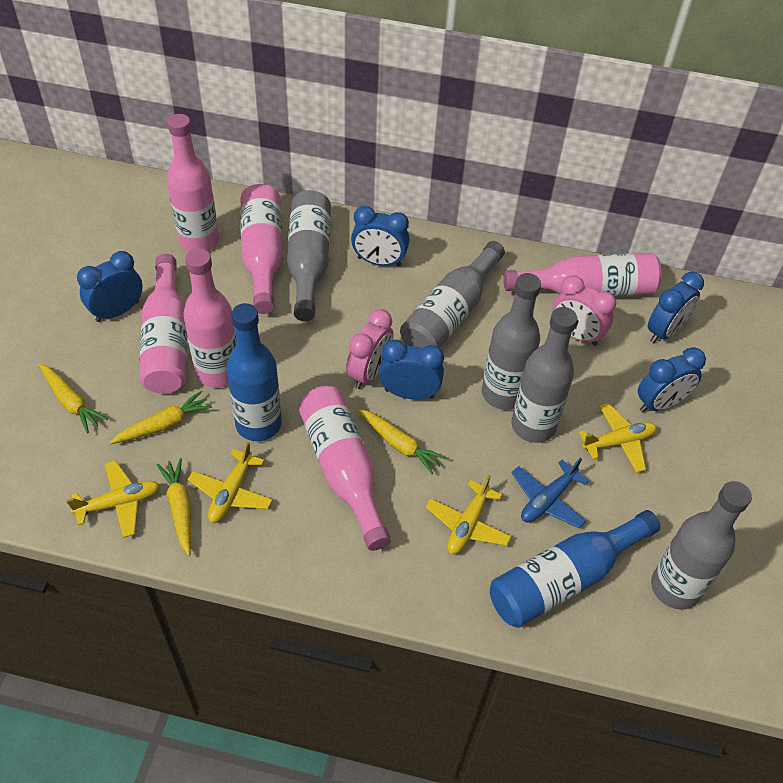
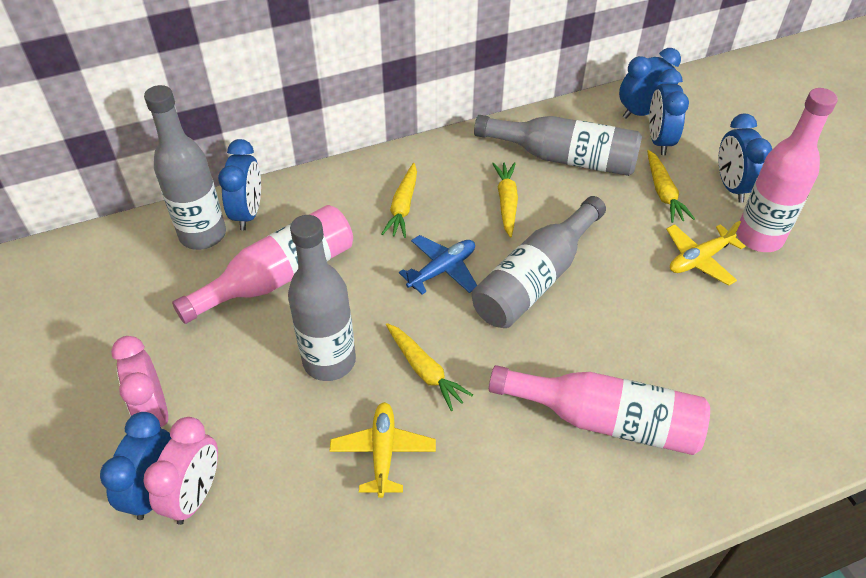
blue bottle: 2 -> 0
grey bottle: 5 -> 4
pink bottle: 6 -> 3
yellow plane: 4 -> 2

